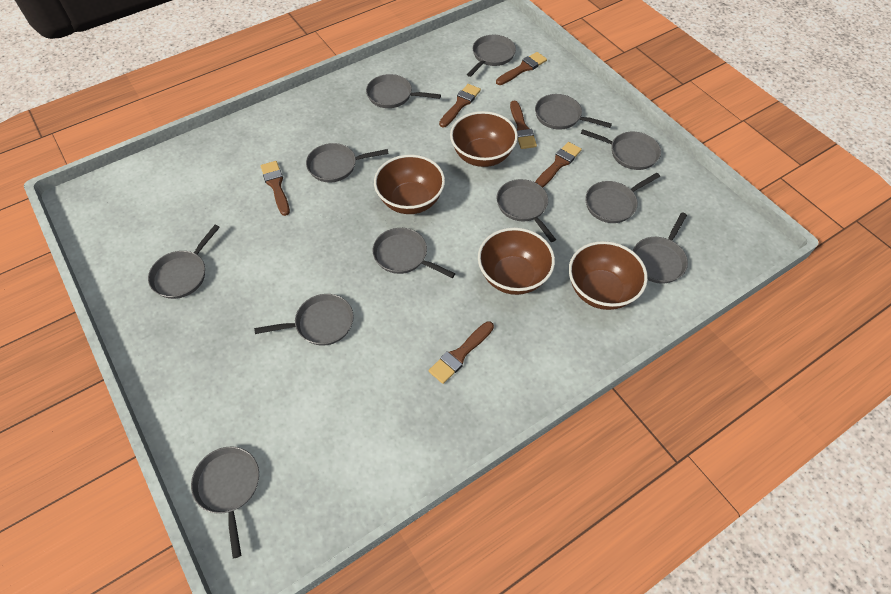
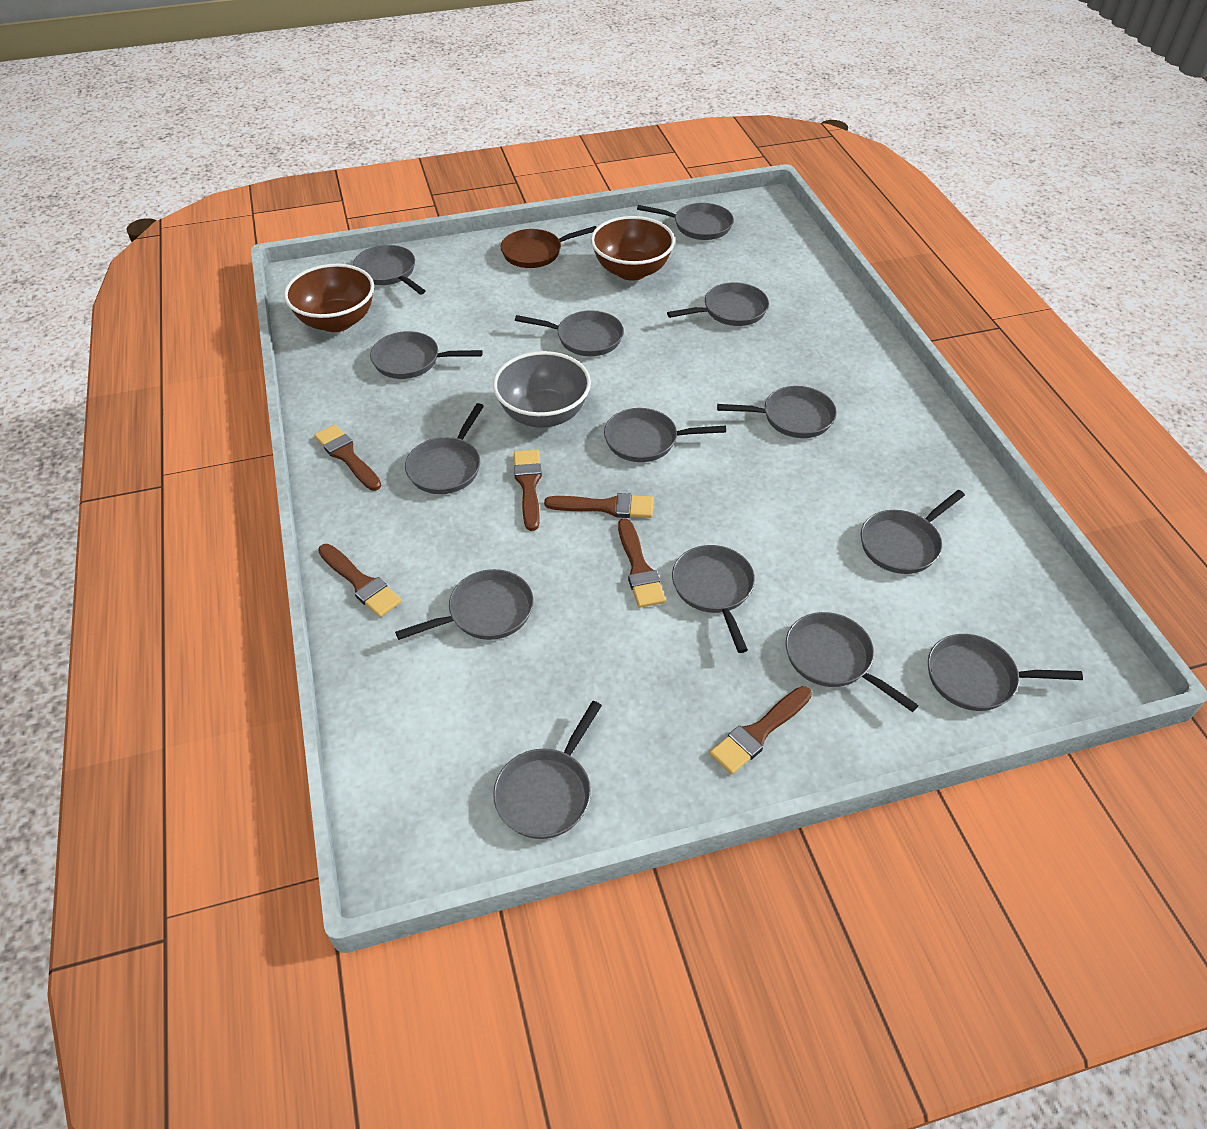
brown bowl: 4 -> 2
brown pan: 0 -> 1
grey bowl: 0 -> 1
grey pan: 12 -> 14

